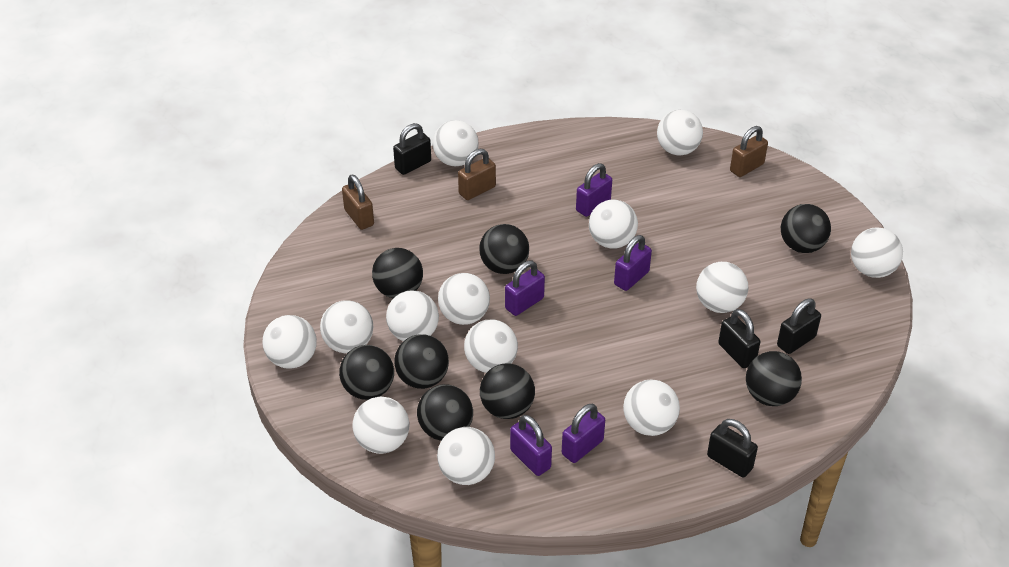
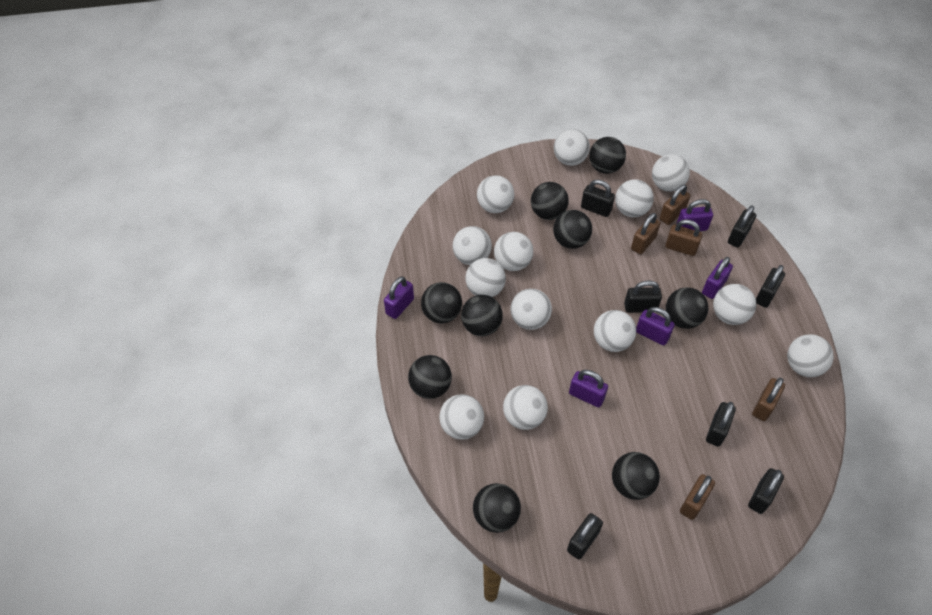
black ball: 8 -> 9
black padlock: 4 -> 7
brown padlock: 3 -> 5

